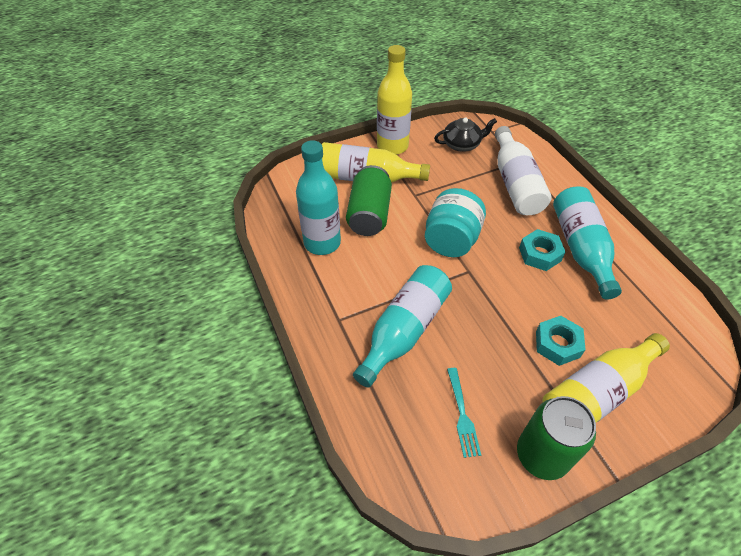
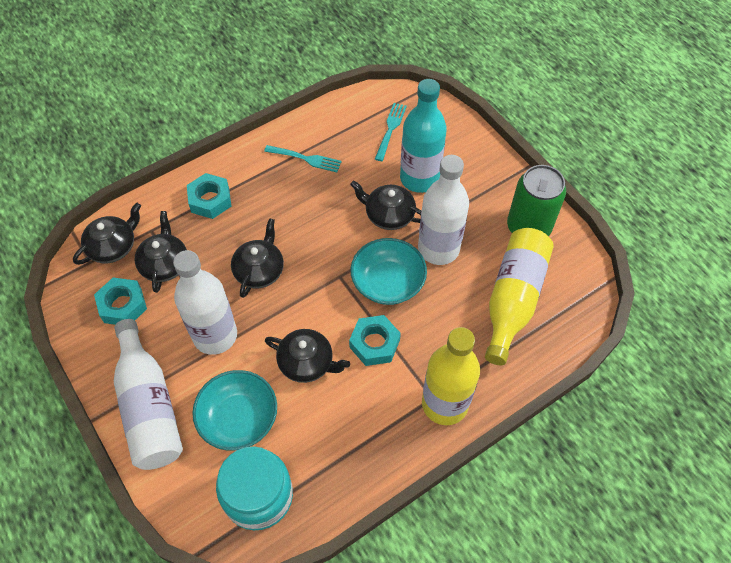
black teapot: 1 -> 5
green can: 2 -> 1
turquoise bottle: 3 -> 1
turquoise bowl: 0 -> 2
turquoise fork: 1 -> 2
turquoise nut: 2 -> 3
white bottle: 1 -> 3
yellow bottle: 3 -> 2

